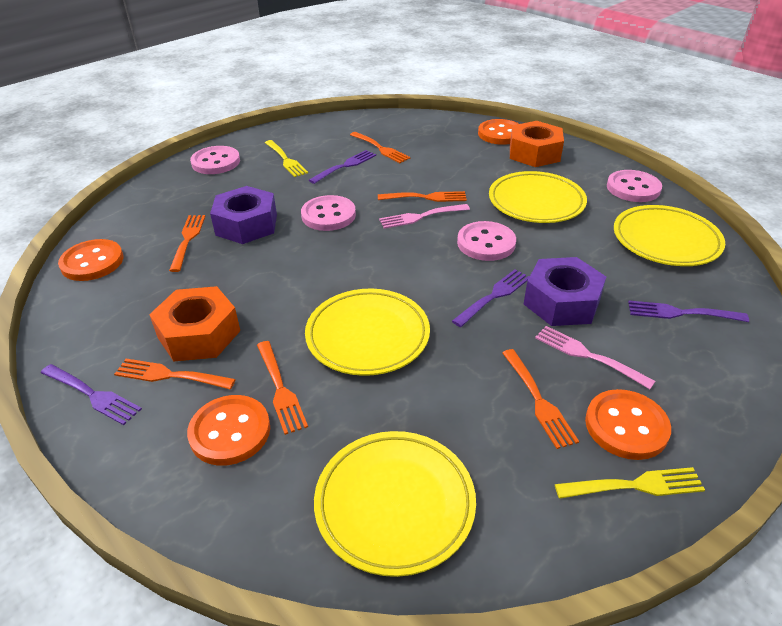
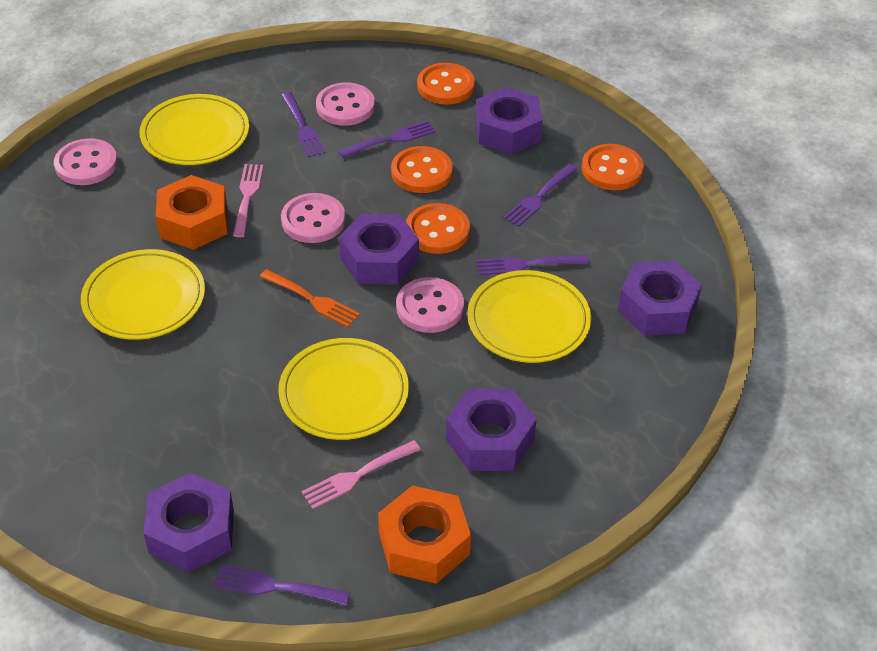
orange fork: 6 -> 1
purple fork: 4 -> 5
purple nut: 2 -> 5
yellow fork: 2 -> 0

